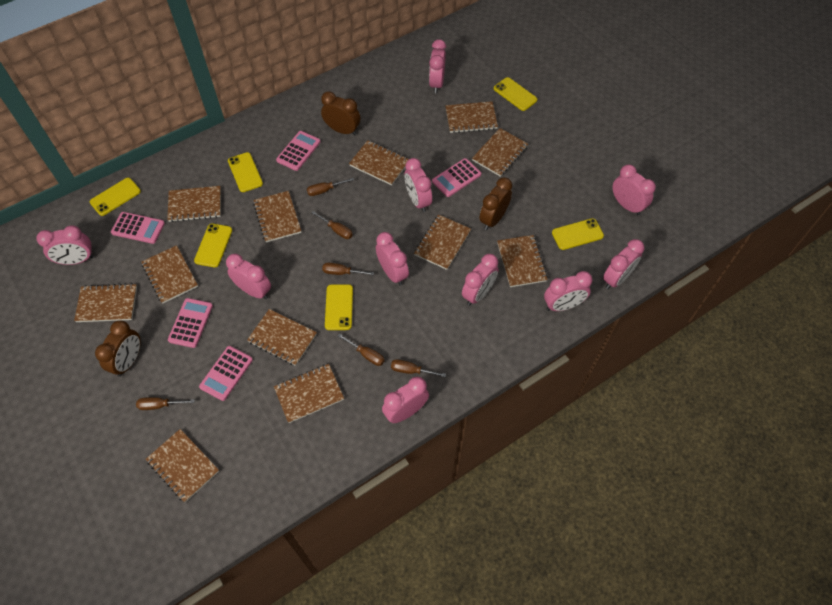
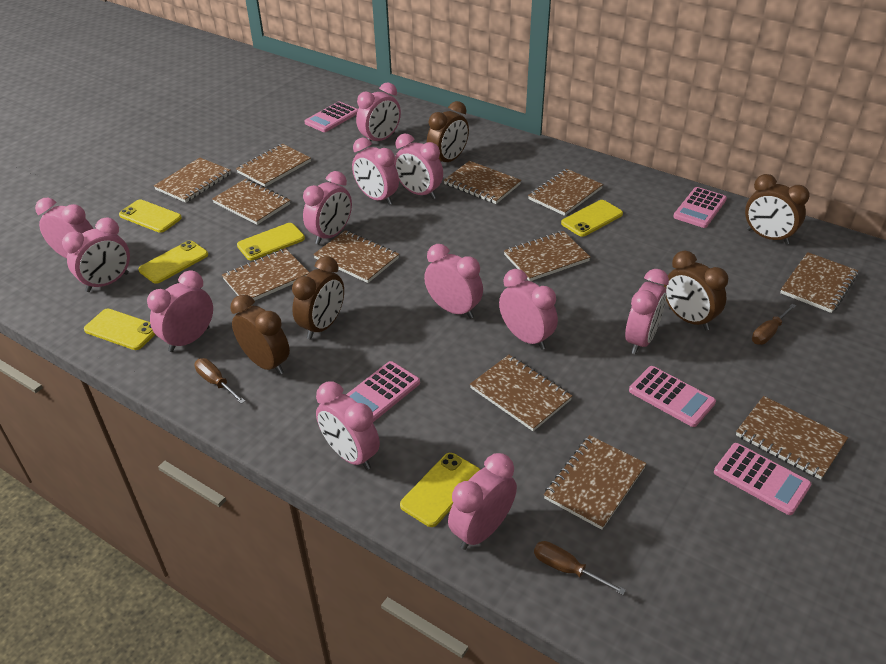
brown clock: 3 -> 5
brown screwdriver: 6 -> 3
pink clock: 10 -> 12

